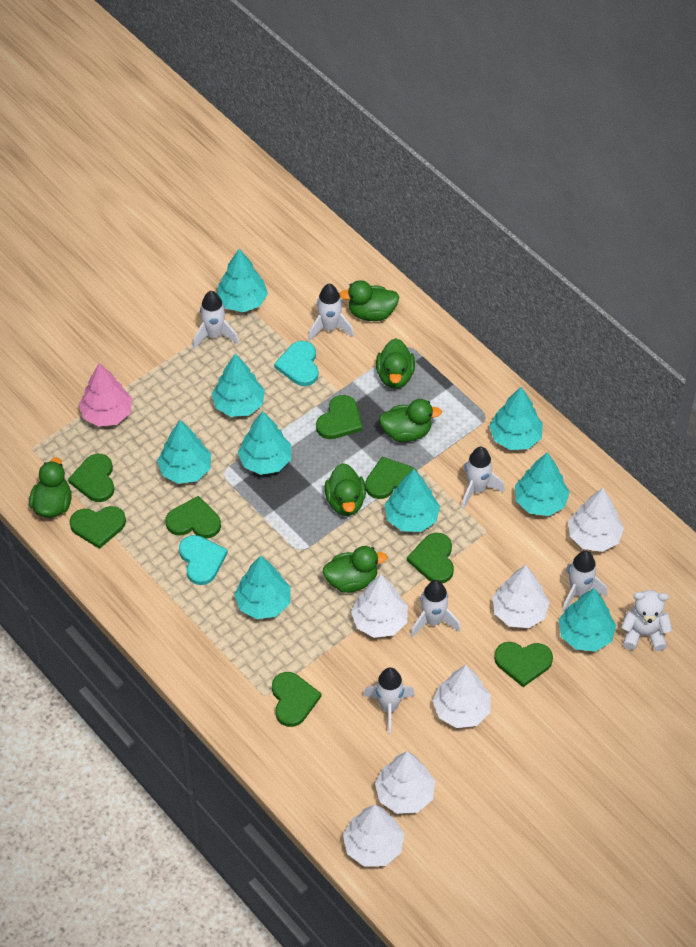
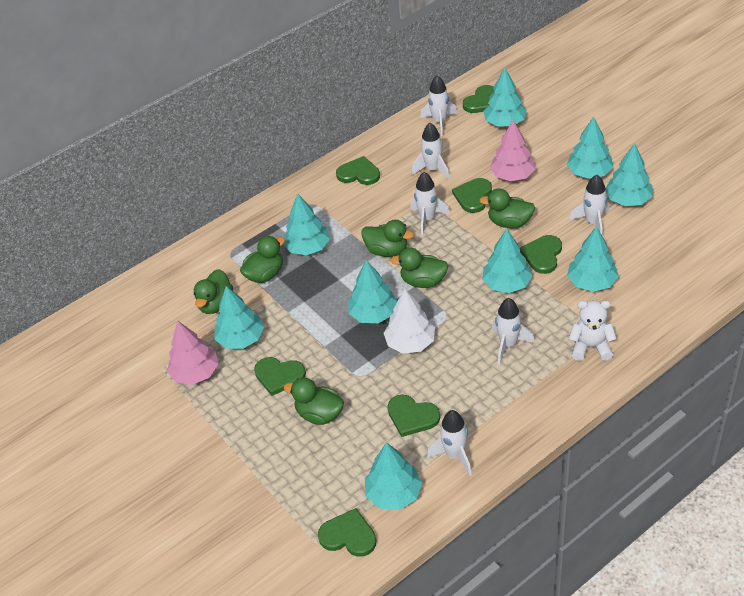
green heart: 8 -> 7
pink tree: 1 -> 2
turquoise heart: 2 -> 0
white tree: 6 -> 1

